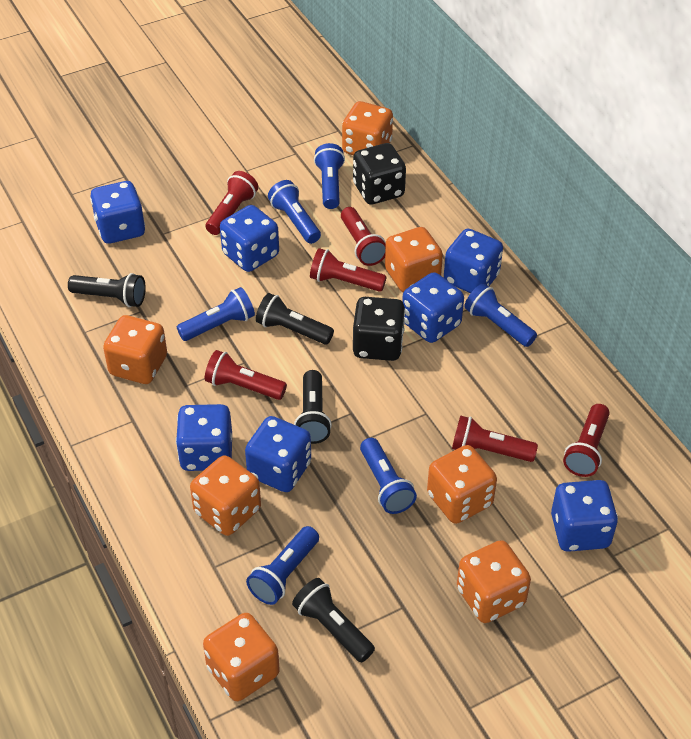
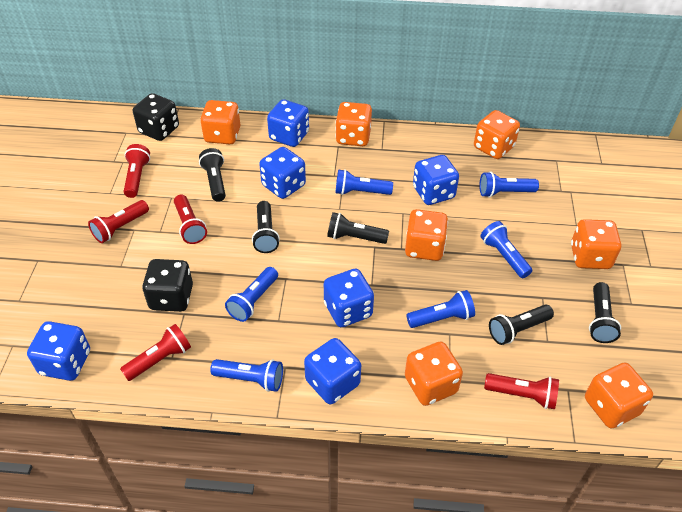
black flashlight: 4 -> 5
blue dice: 7 -> 6
red flashlight: 6 -> 5

